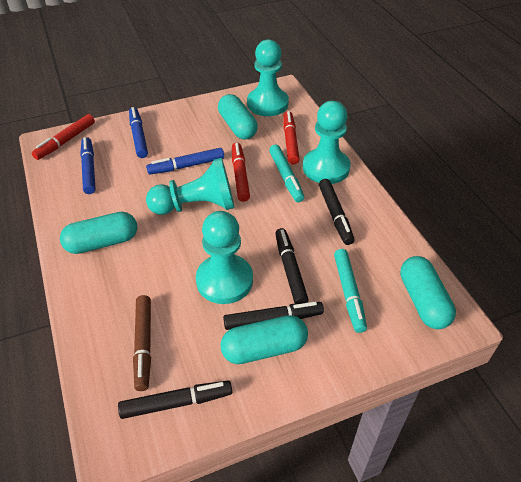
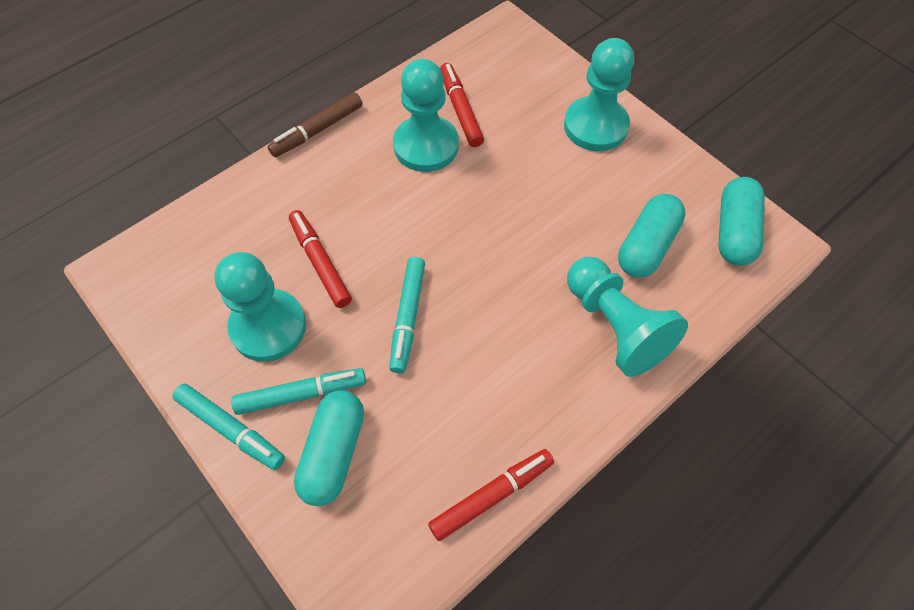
black marker: 4 -> 0
blue marker: 3 -> 0
turquoise capsule: 4 -> 3
turquoise marker: 2 -> 3

